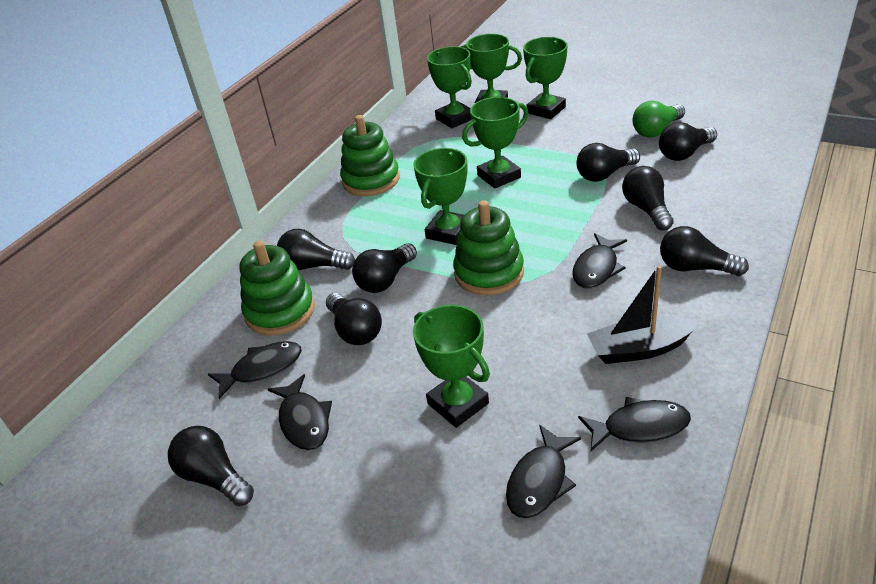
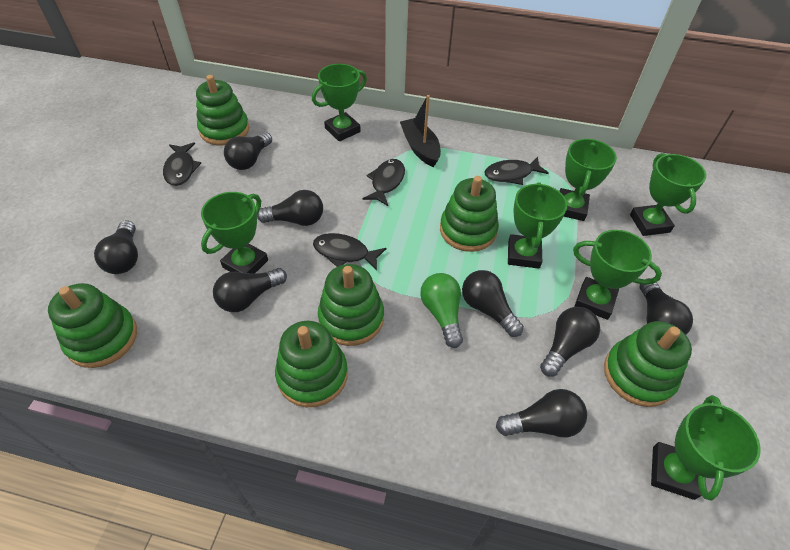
black fish: 5 -> 4
green stacking toy: 3 -> 6
green trophy: 6 -> 7

